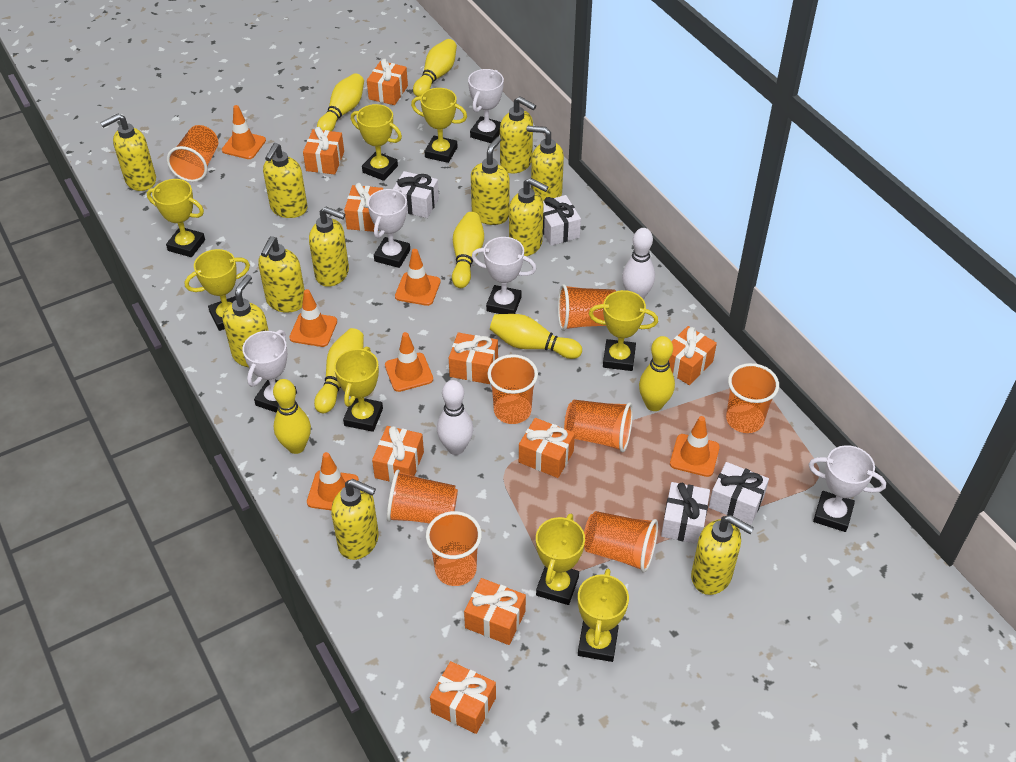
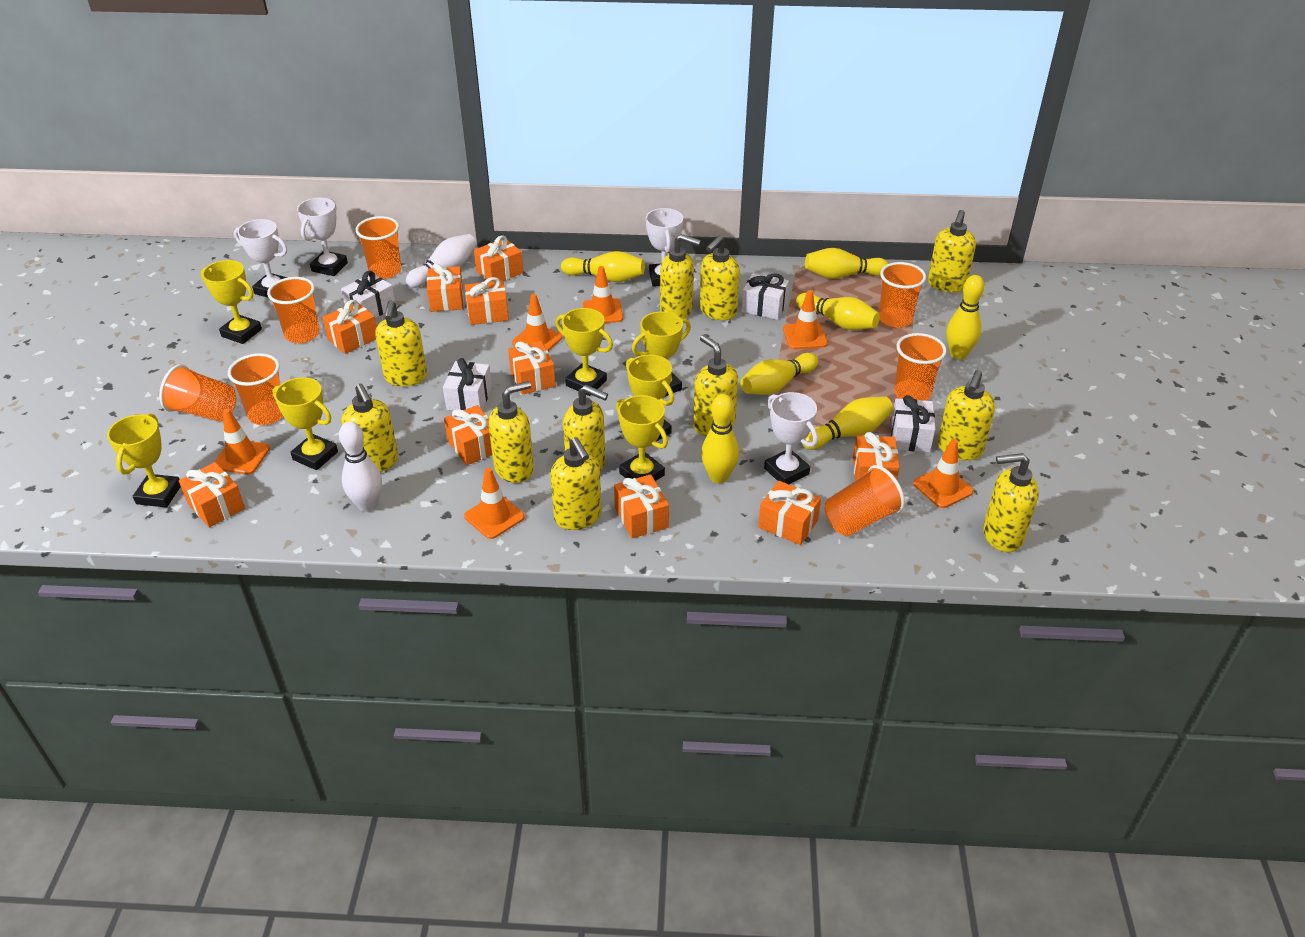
orange cup: 8 -> 7
orange gift: 9 -> 10
white trophy: 5 -> 4
yellow trophy: 8 -> 7

